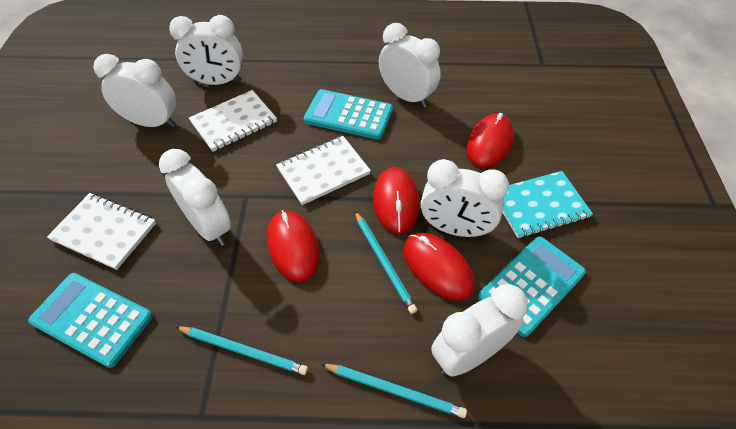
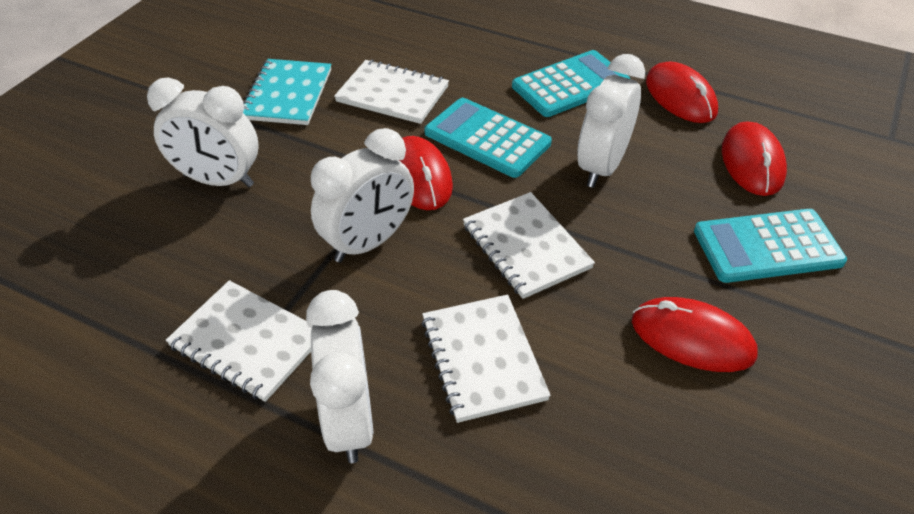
turquoise pencil: 3 -> 0
white clock: 6 -> 4
white notebook: 3 -> 4

